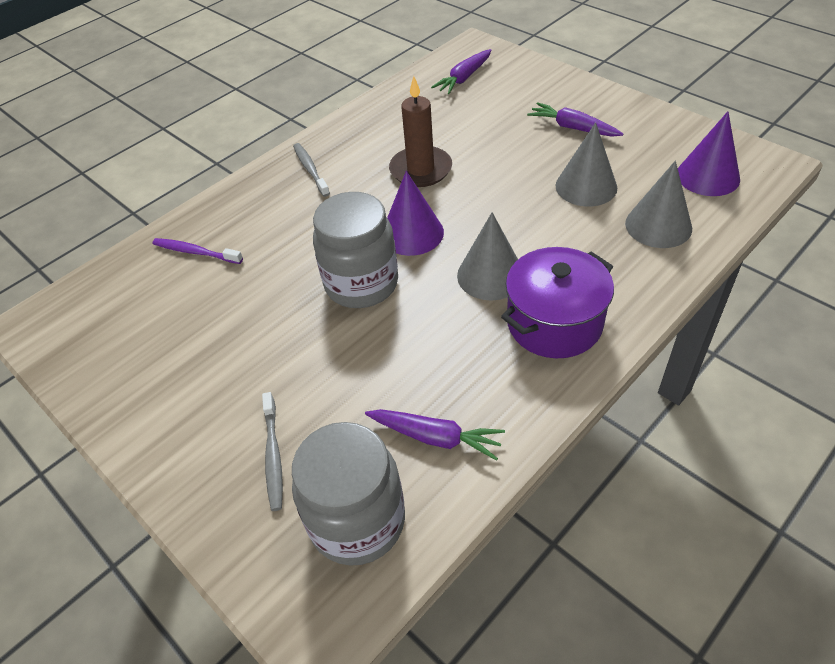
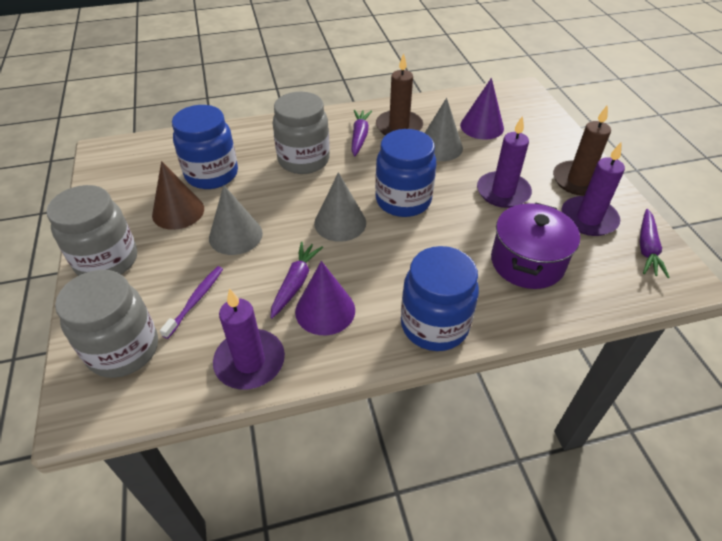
blue jar: 0 -> 3
brown candle: 1 -> 2
brown cone: 0 -> 1
grey jar: 2 -> 3
grey toothbrush: 2 -> 0
purple candle: 0 -> 3

